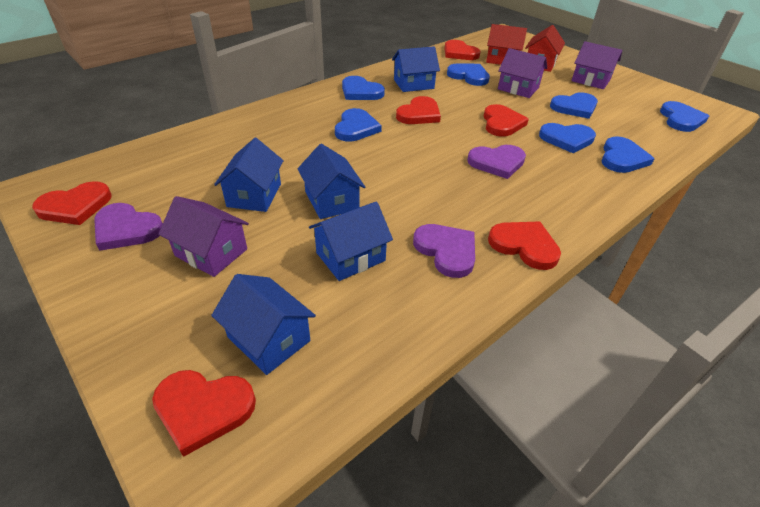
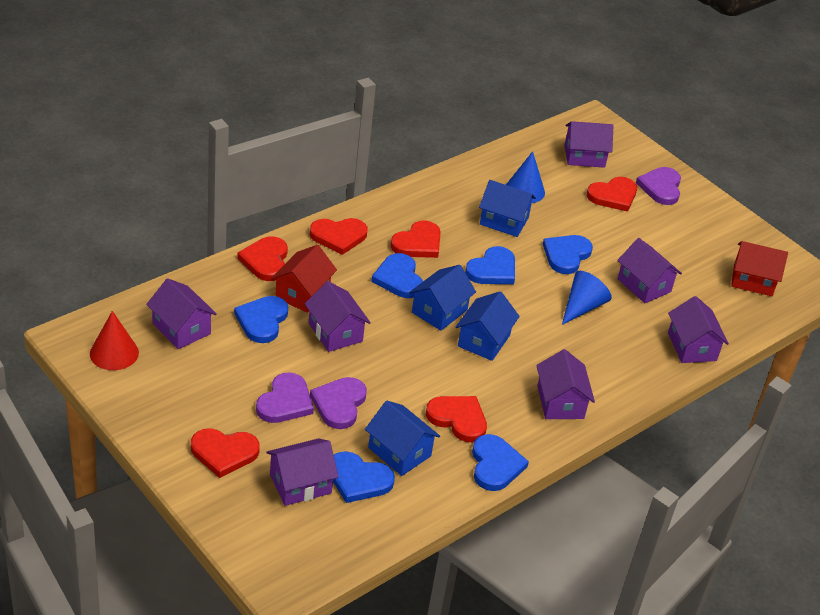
blue cone: 0 -> 2
blue heart: 7 -> 6
blue house: 5 -> 4
purple house: 3 -> 7
red cone: 0 -> 1

